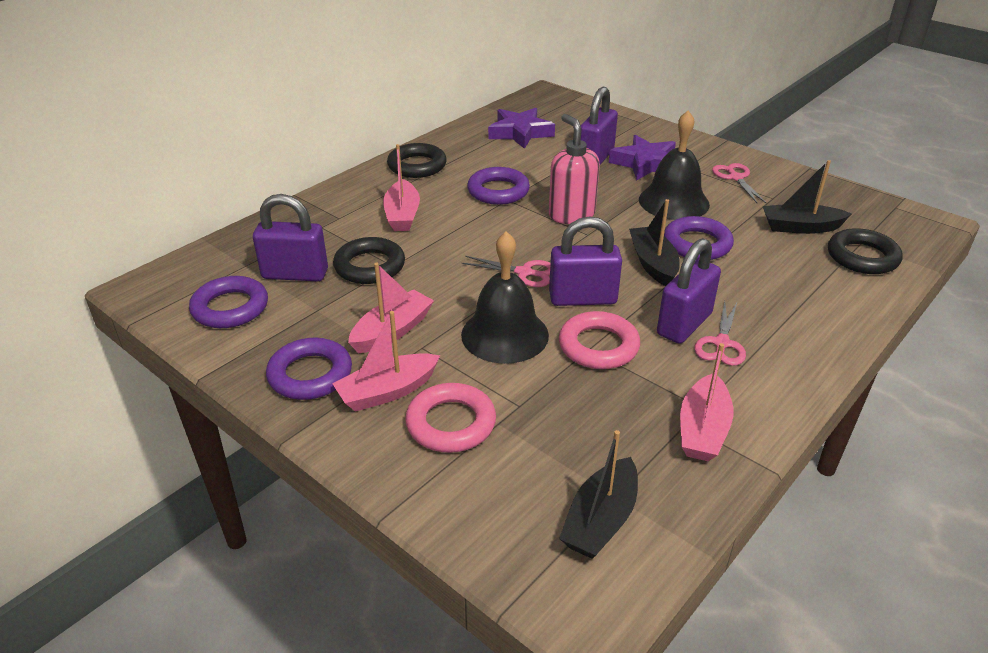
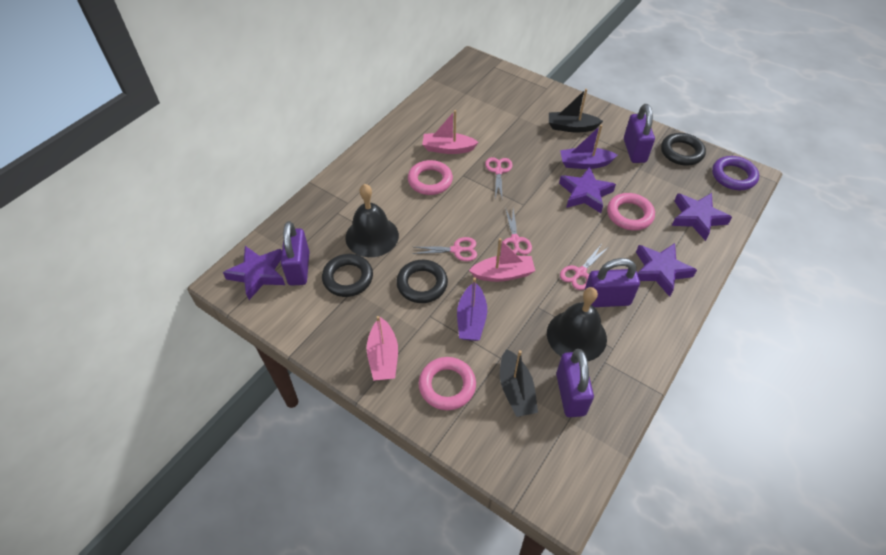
black boat: 3 -> 2
pink boat: 4 -> 3
pink ring: 2 -> 3
pink scissors: 3 -> 4
pink soap dispenser: 1 -> 0
purple boat: 0 -> 2
purple ring: 4 -> 1
purple star: 2 -> 4

